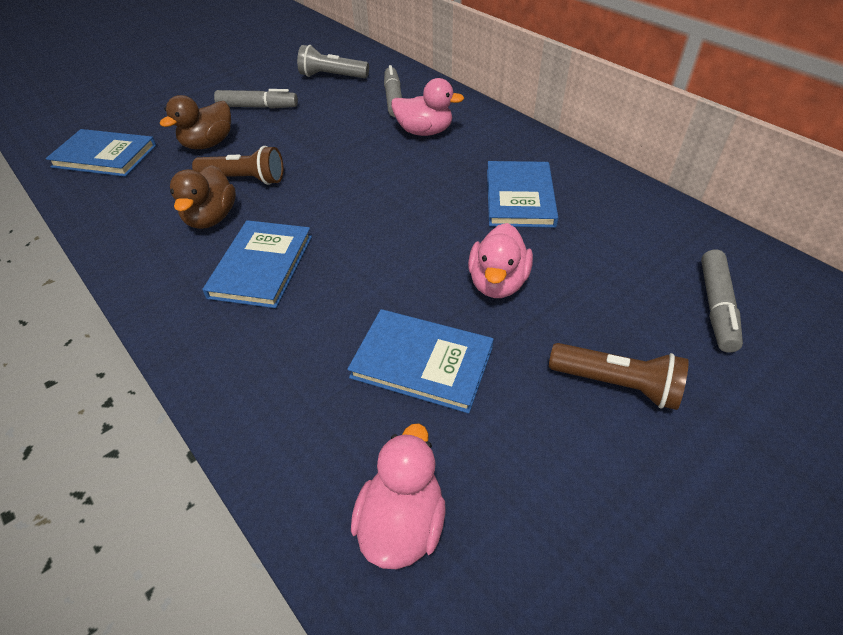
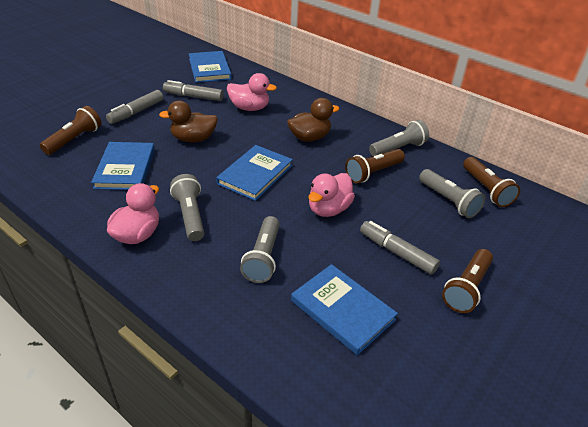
brown flashlight: 2 -> 4
grey flashlight: 1 -> 4

